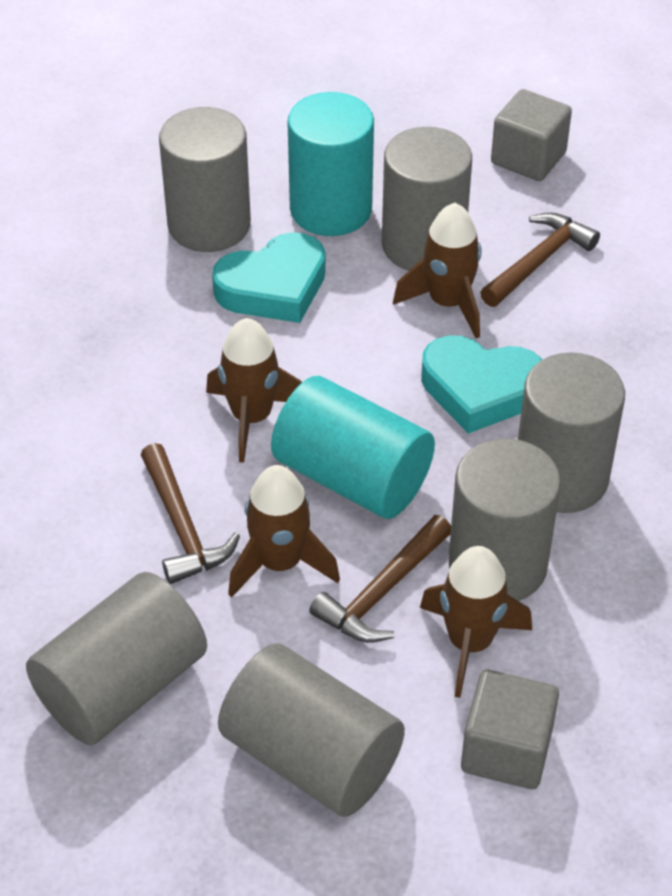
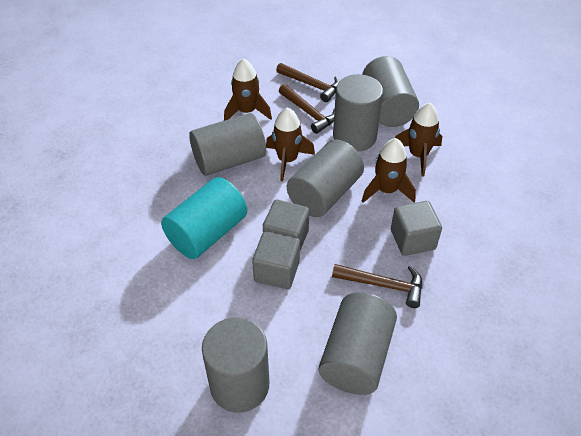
grey cube: 2 -> 3
turquoise cylinder: 2 -> 1
turquoise heart: 2 -> 0

